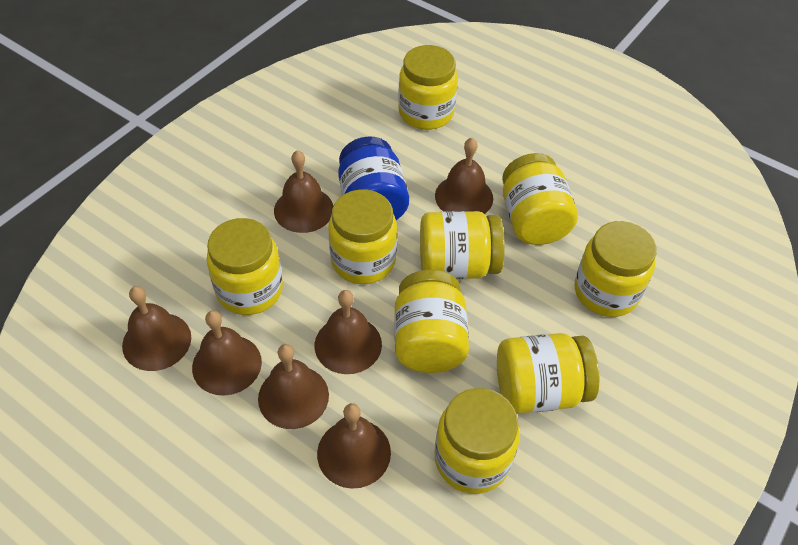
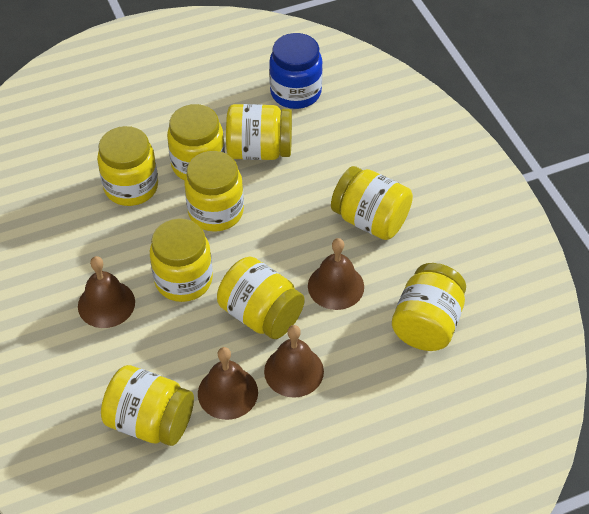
brown bell: 7 -> 4

